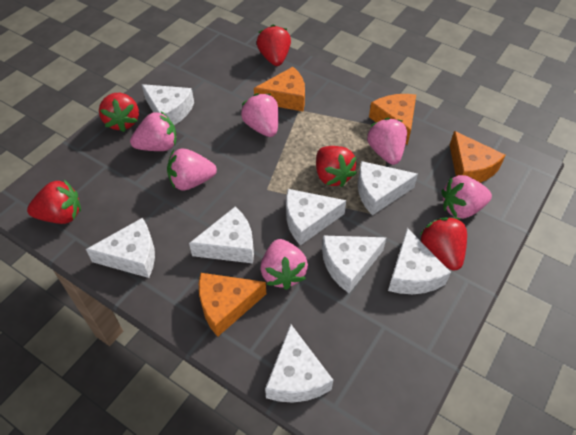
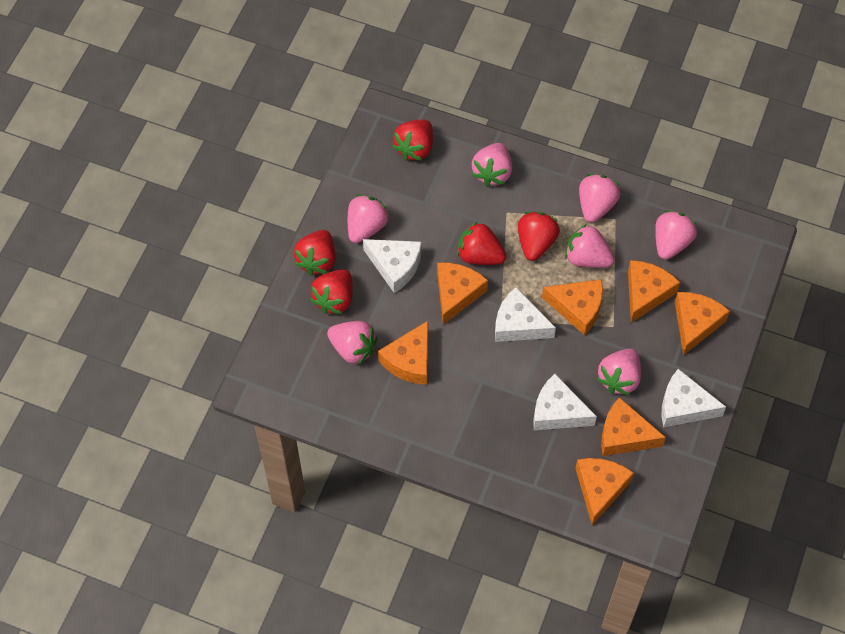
orange cheese: 4 -> 7
pink strawberry: 6 -> 7
white cheese: 8 -> 4

